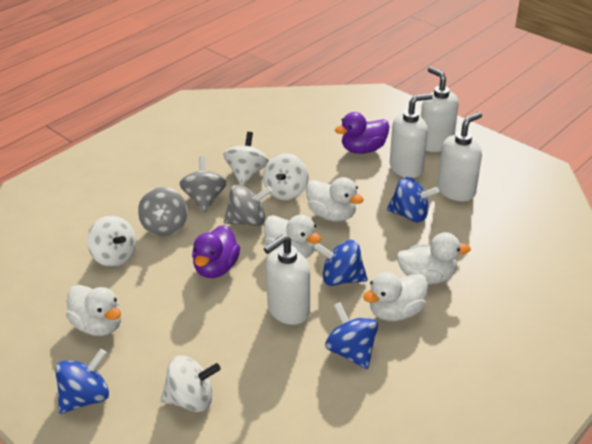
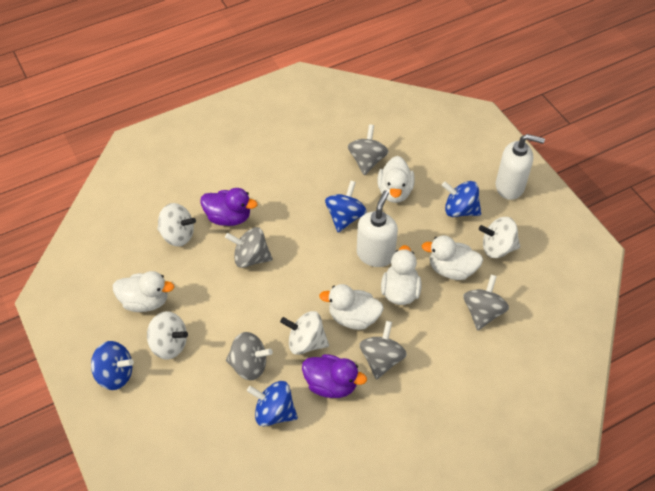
grey spinning top: 3 -> 5
white soap dispenser: 4 -> 2

